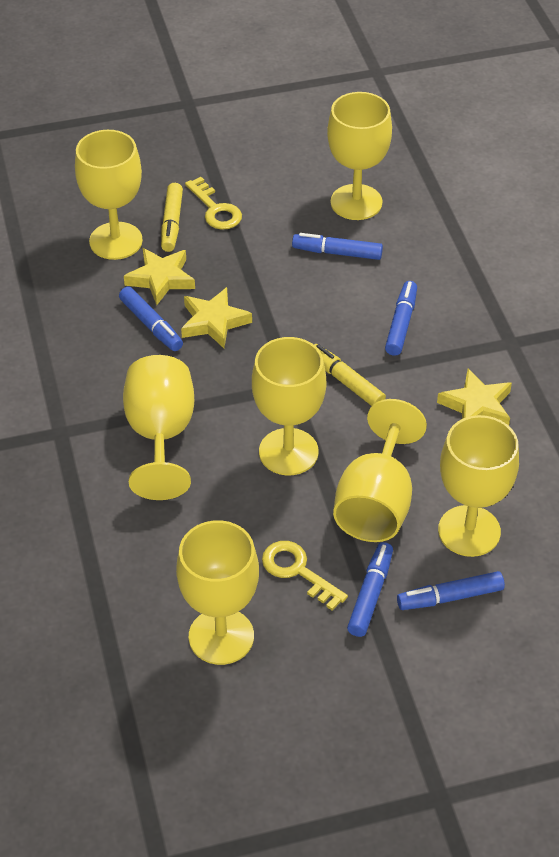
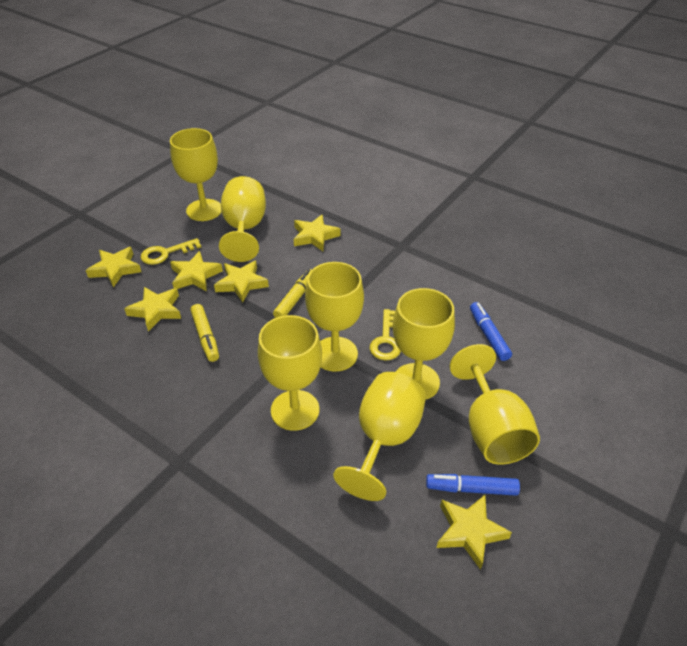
blue marker: 5 -> 2
yellow star: 3 -> 6

